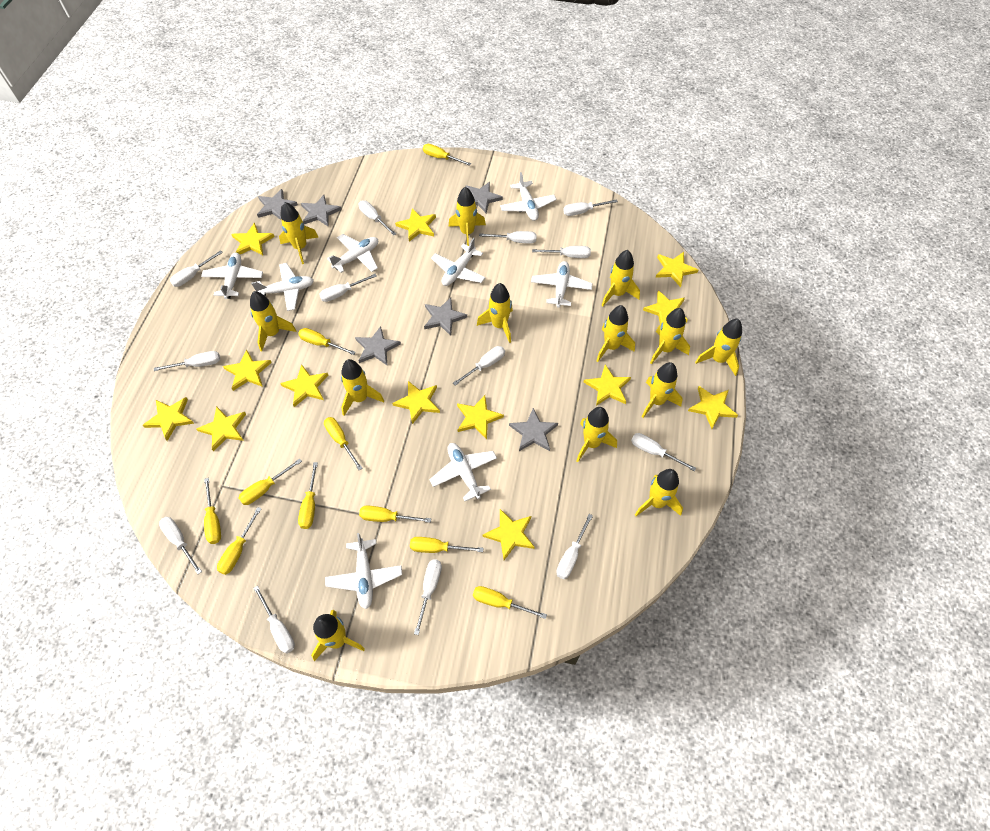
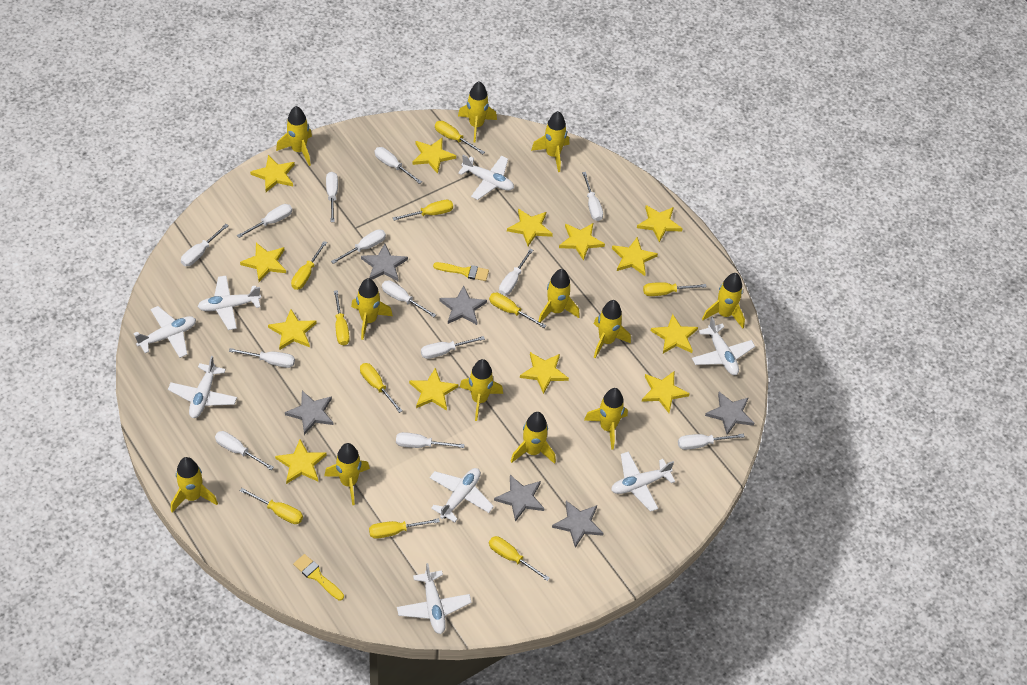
yellow brush: 0 -> 2
yellow rocket: 13 -> 12

